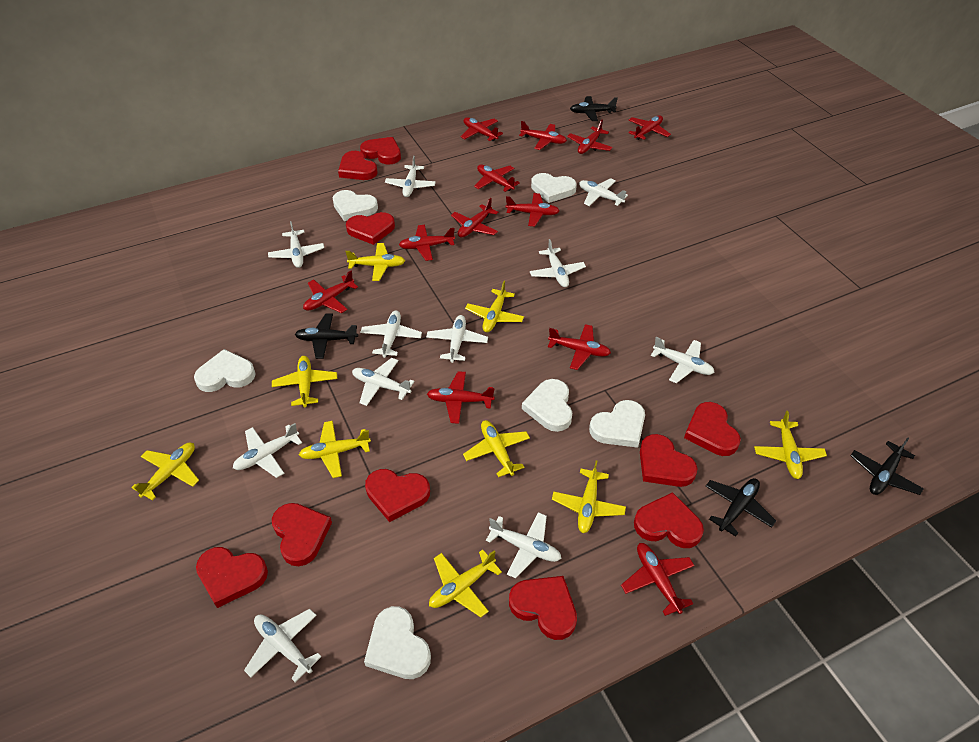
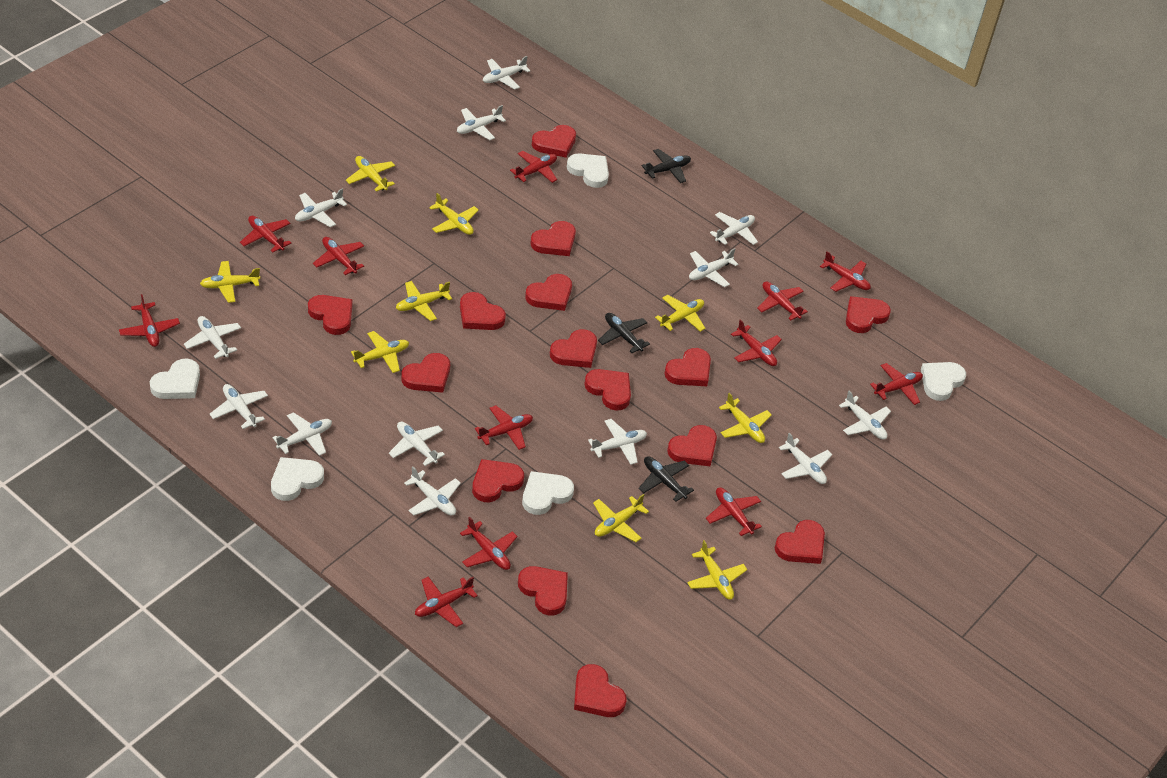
black plane: 4 -> 3
red heart: 10 -> 15
white heart: 6 -> 5
white plane: 11 -> 13

